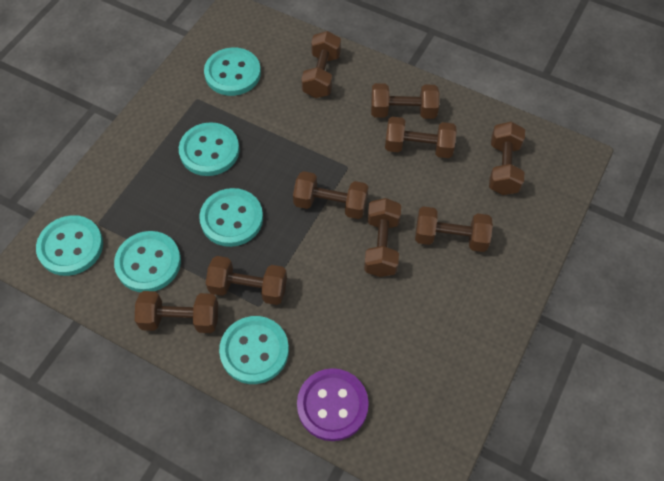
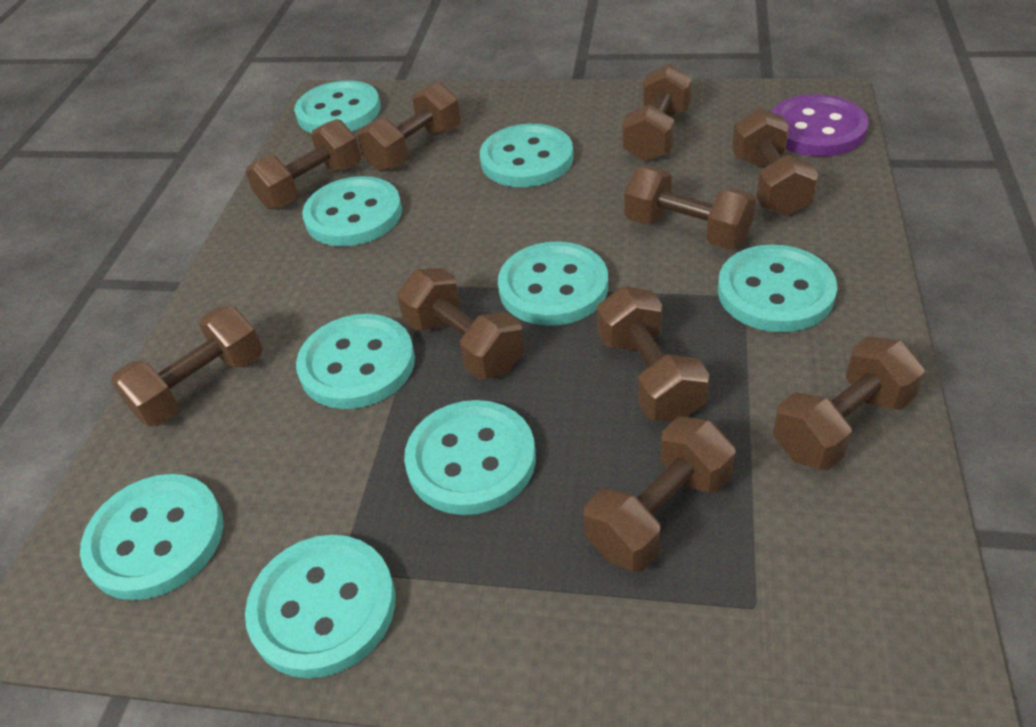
brown dumbbell: 9 -> 10
turquoise button: 6 -> 9

